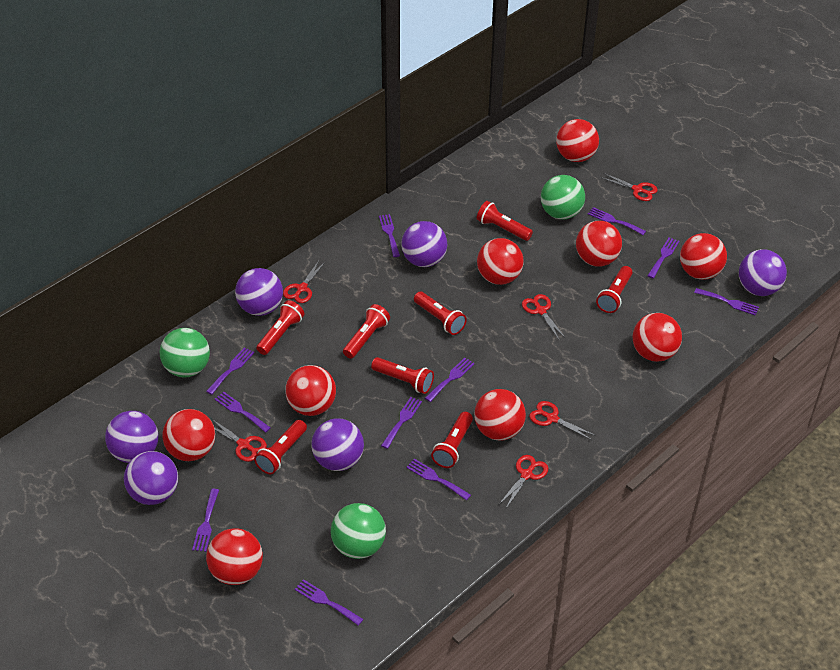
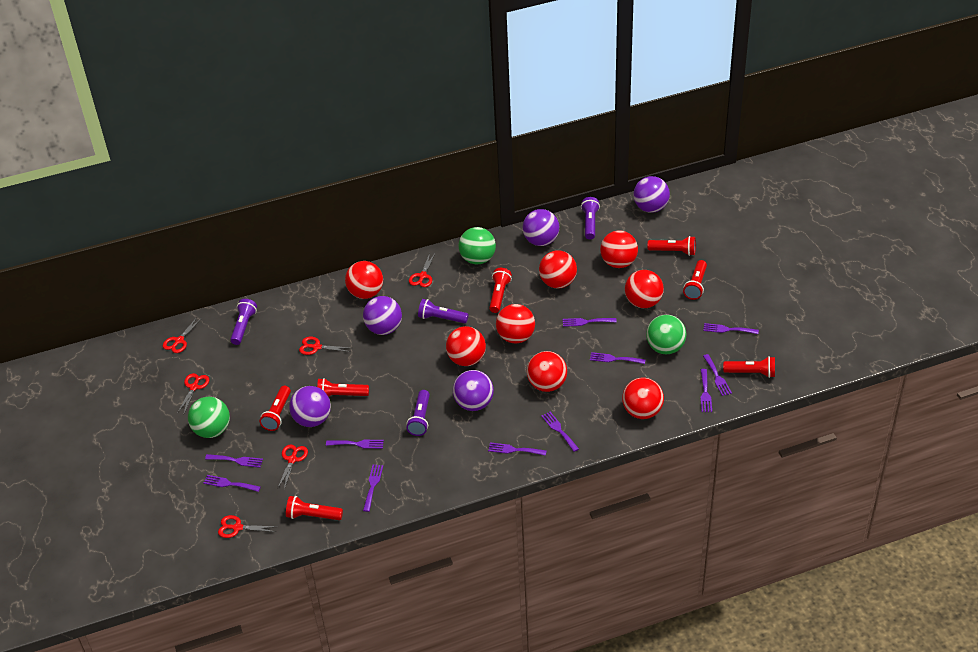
purple ball: 6 -> 5
purple flashlight: 0 -> 4
red ball: 9 -> 8
red flashlight: 8 -> 7

